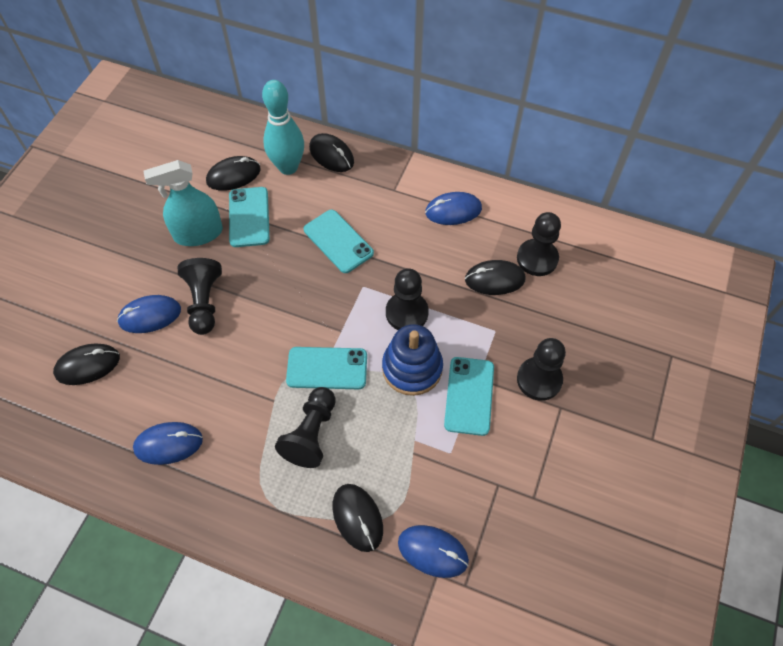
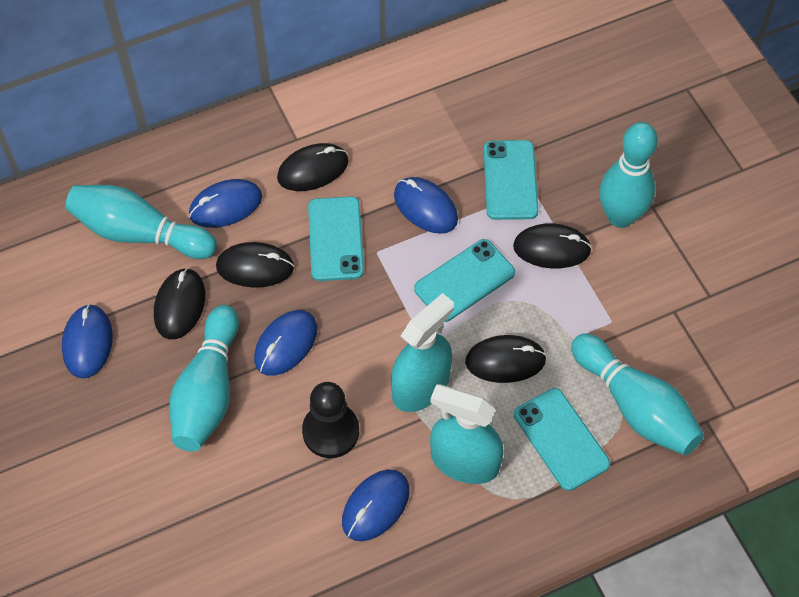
black pawn: 5 -> 1
blue mouse: 4 -> 5
blue stacking toy: 1 -> 0
turquoise bowling pin: 1 -> 4
turquoise spray bottle: 1 -> 2

